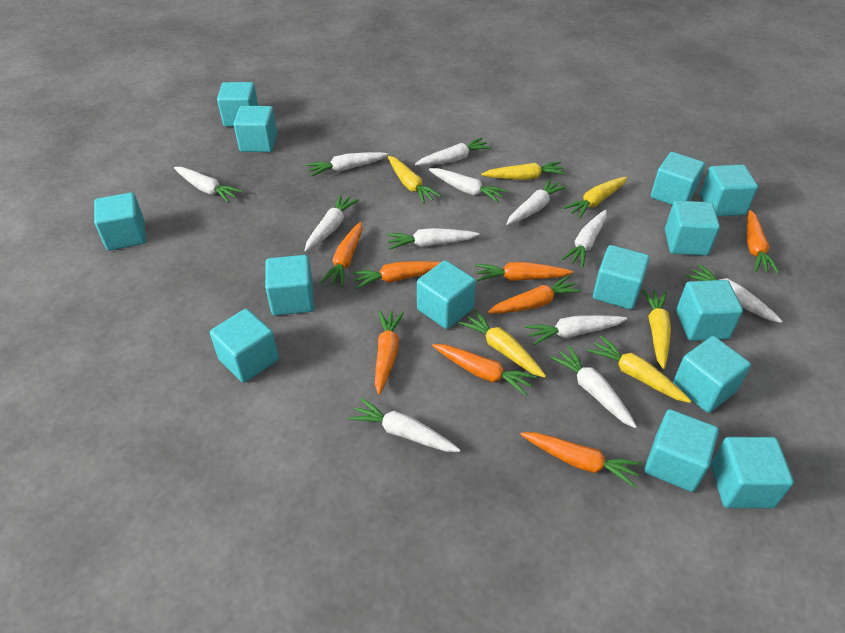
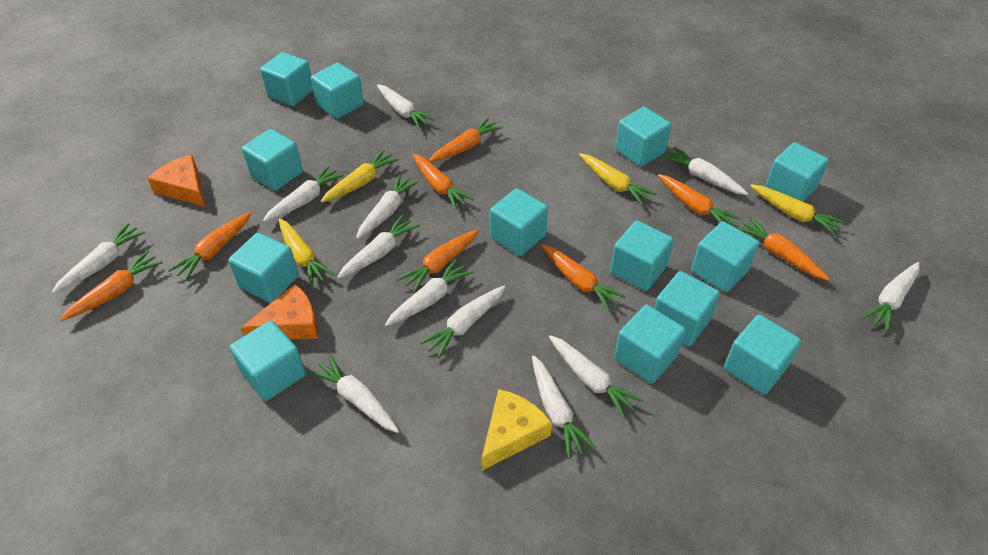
orange cheese: 0 -> 2
turquoise cube: 14 -> 13
yellow carrot: 6 -> 4
yellow cheese: 0 -> 1

